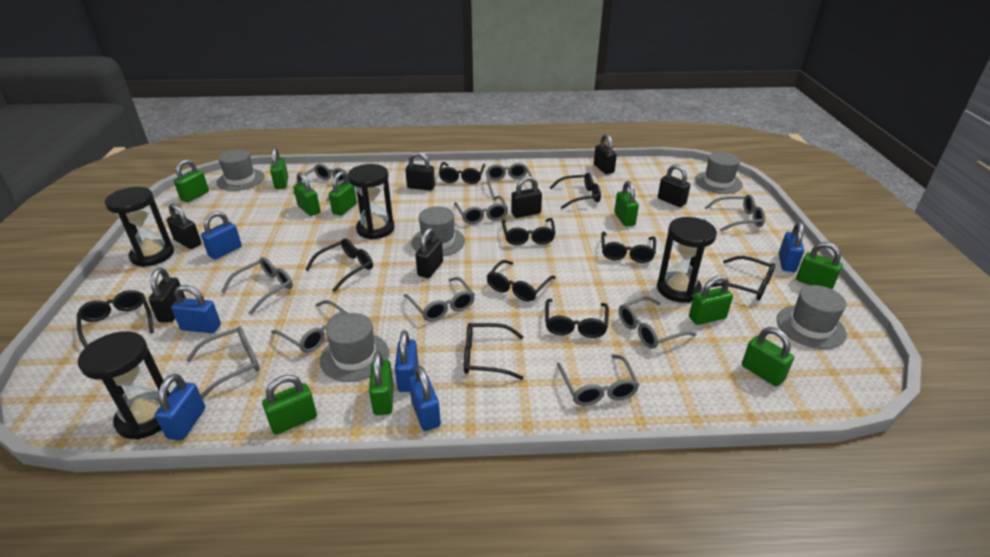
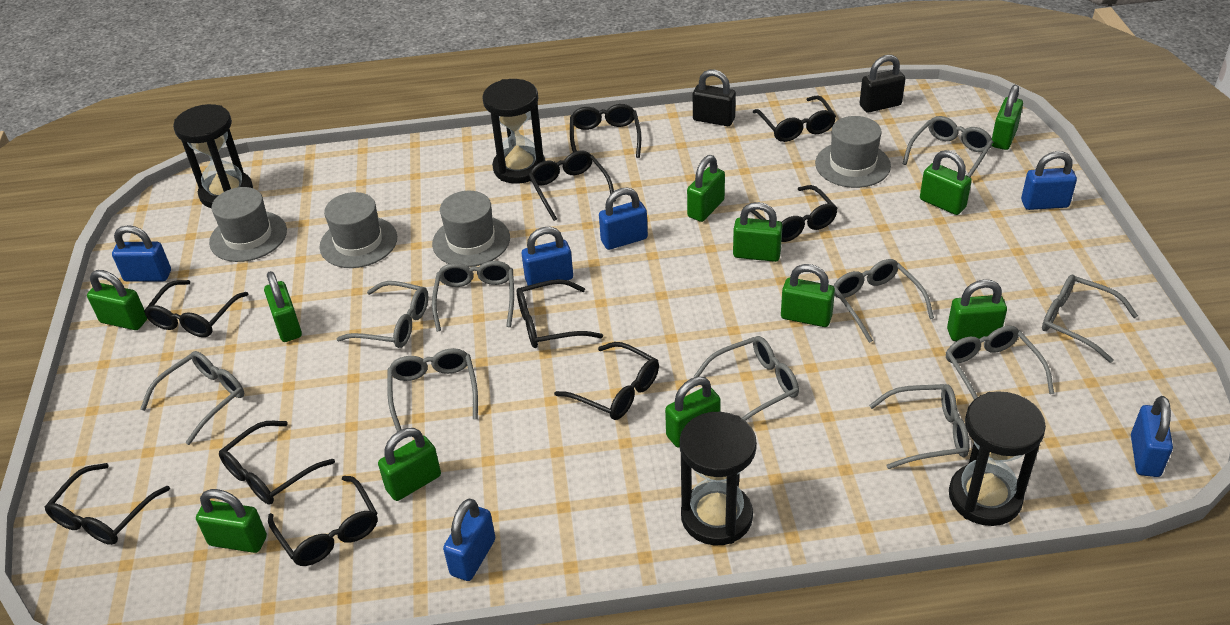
black padlock: 7 -> 2
green padlock: 10 -> 11
grey hat: 5 -> 4

